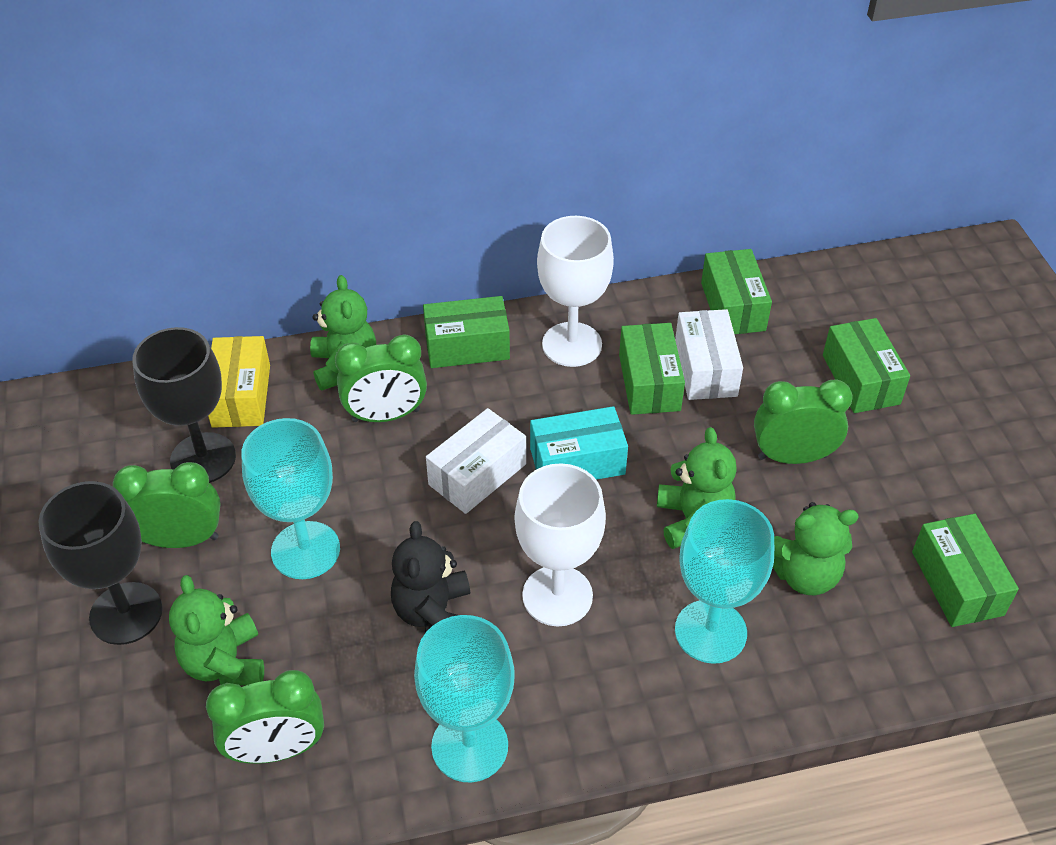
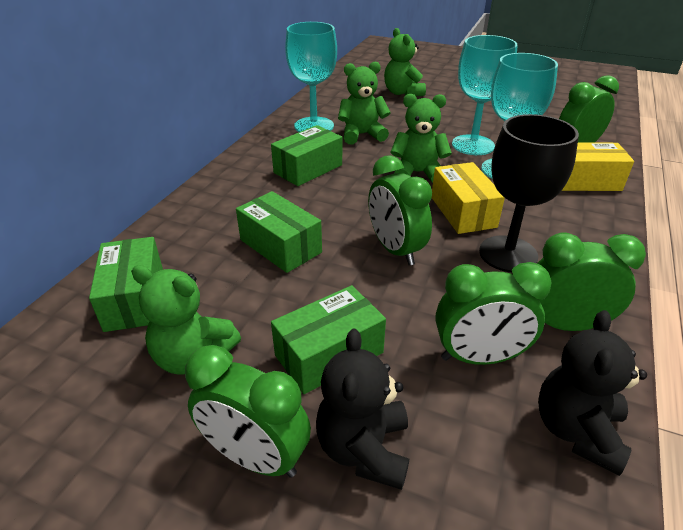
black goblet: 2 -> 1
black teddy bear: 1 -> 2
green box: 5 -> 4
green clock: 4 -> 5
turquoise box: 1 -> 0
white box: 2 -> 0
white goblet: 2 -> 0
yellow box: 1 -> 2

